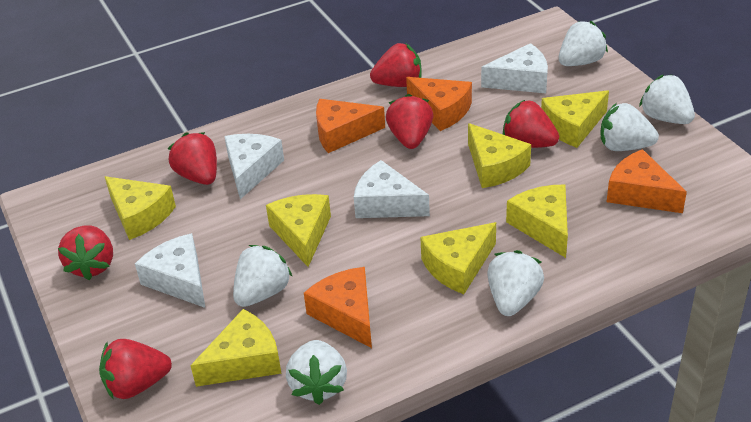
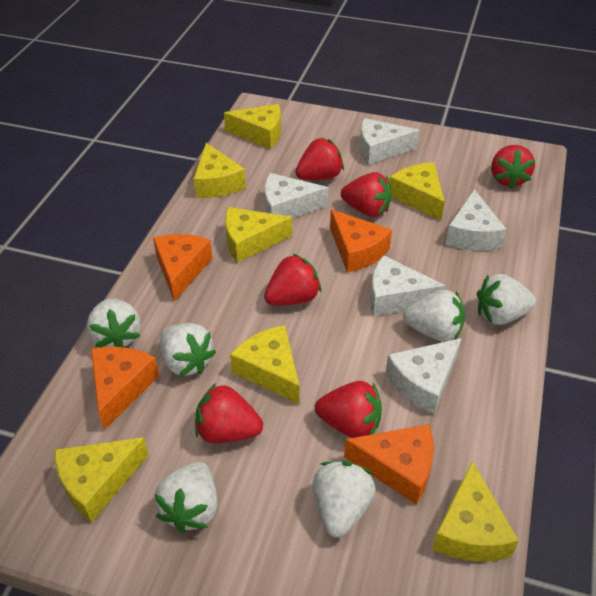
white cheese: 4 -> 5

